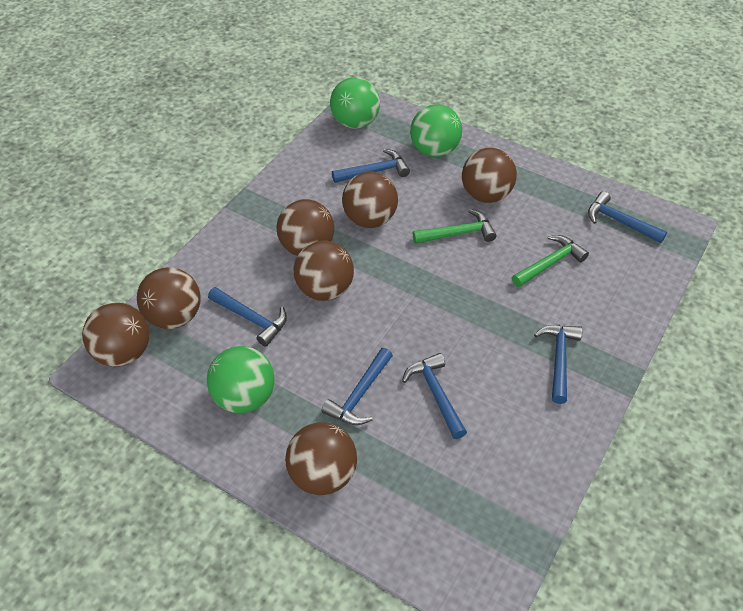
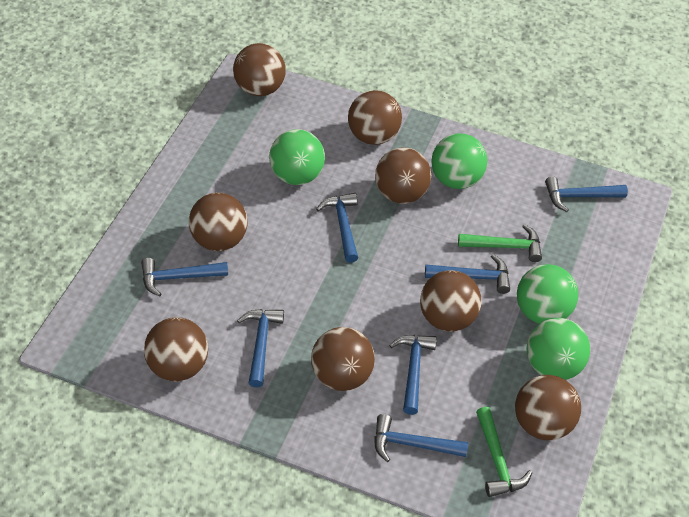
blue hammer: 6 -> 7
brown ball: 7 -> 8
green ball: 3 -> 4

